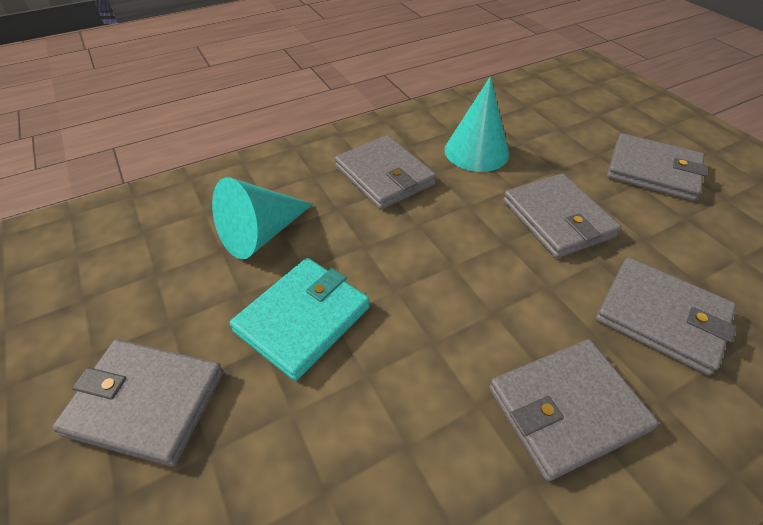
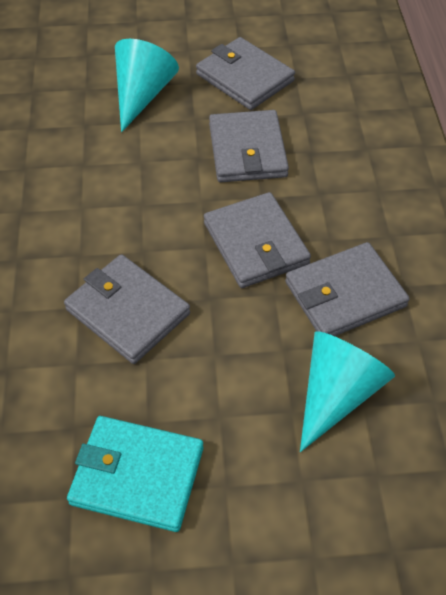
grey wallet: 6 -> 5

